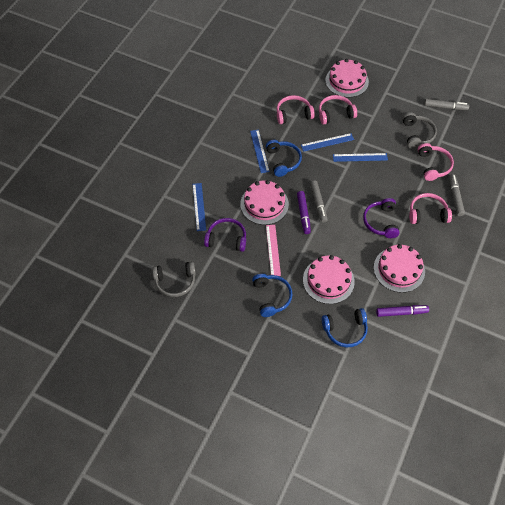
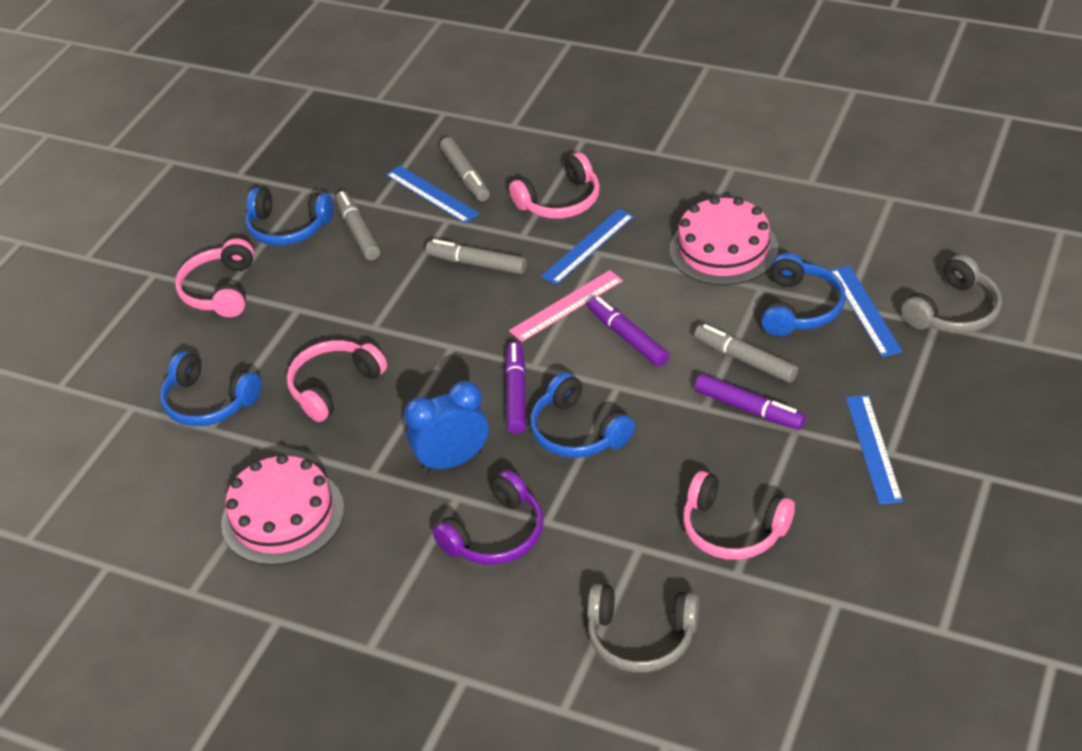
blue clock: 0 -> 1
blue headphones: 3 -> 4
grey marker: 3 -> 4
pink cake: 4 -> 2
purple headphones: 2 -> 1
purple marker: 2 -> 3

